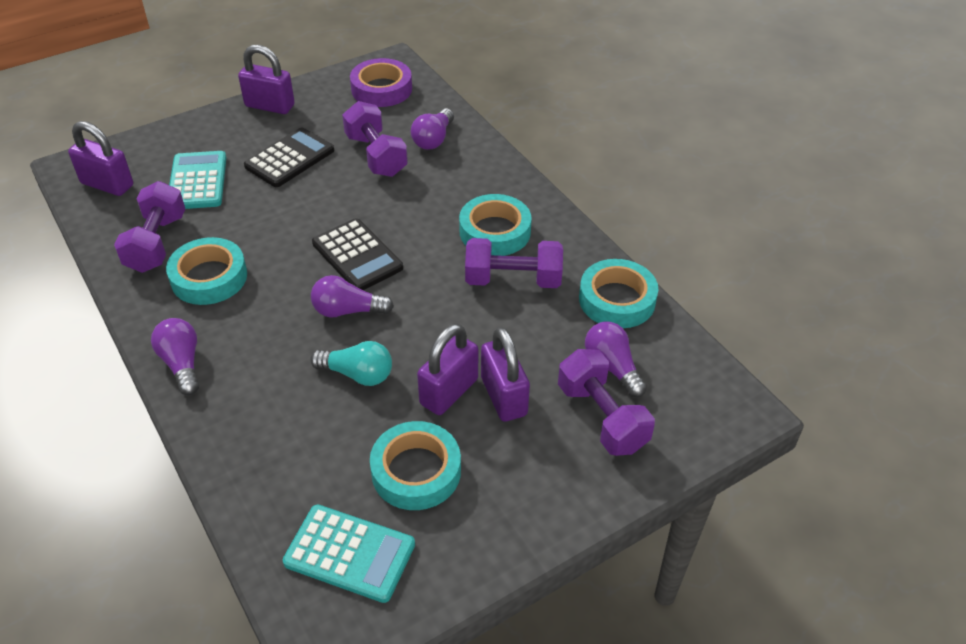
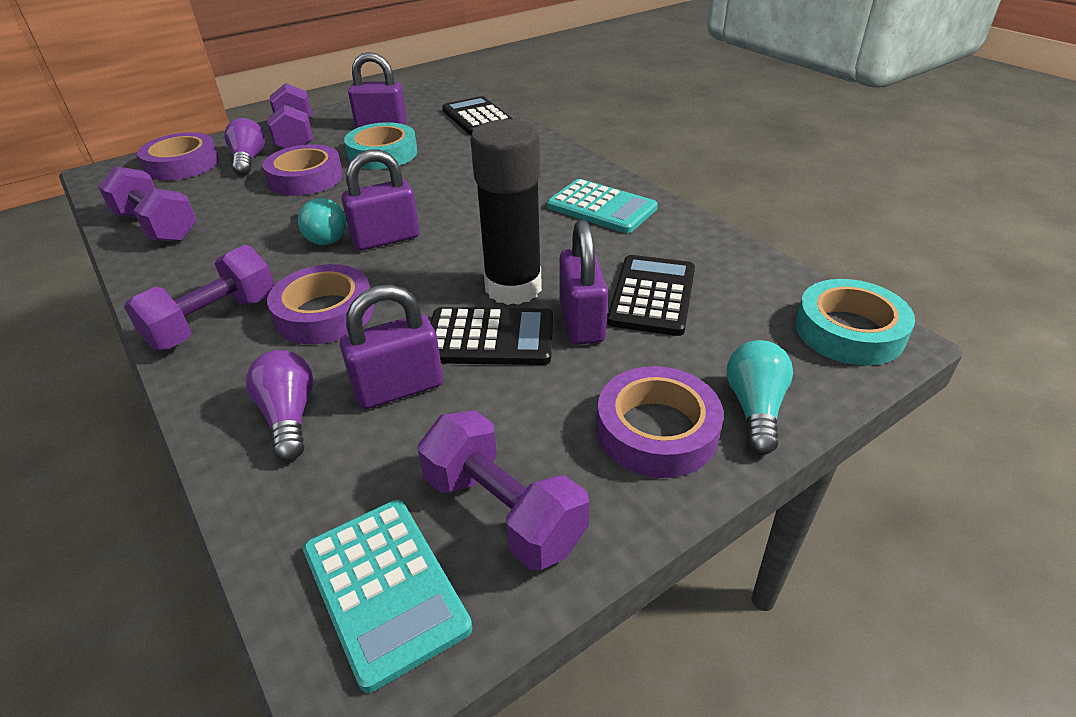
black calculator: 2 -> 3
black glue stick: 0 -> 1
purple light bulb: 4 -> 2
purple tape: 1 -> 4
turquoise light bulb: 1 -> 2
turquoise tape: 4 -> 2

